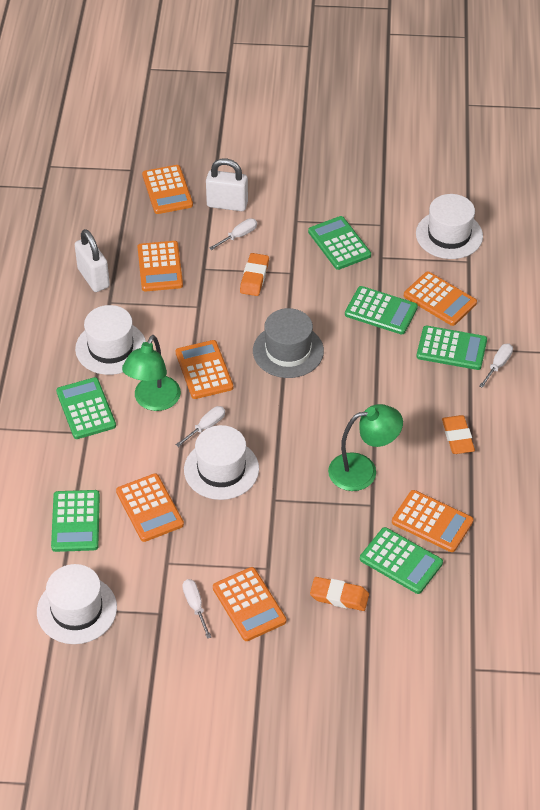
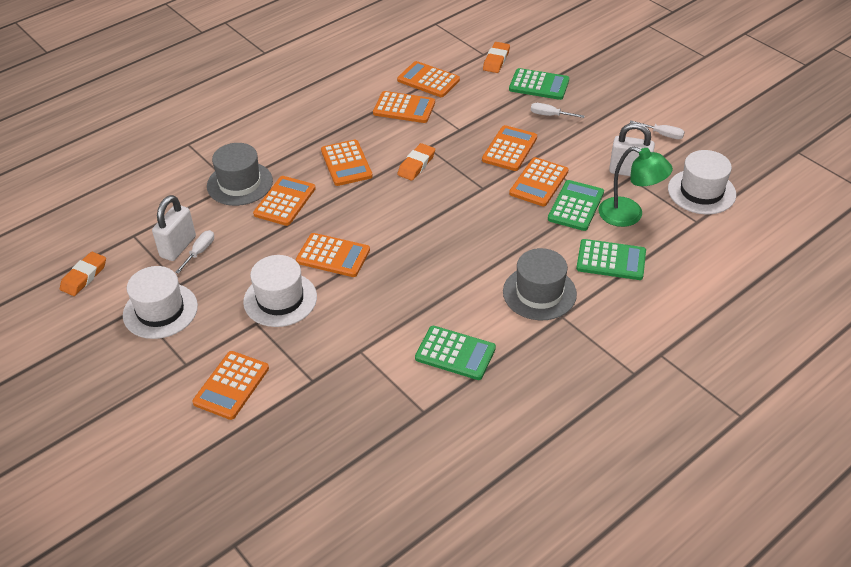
green calculator: 6 -> 4
green lamp: 2 -> 1
grey hat: 1 -> 2
orange calculator: 7 -> 8
white hat: 4 -> 3
white screwdriver: 4 -> 3

